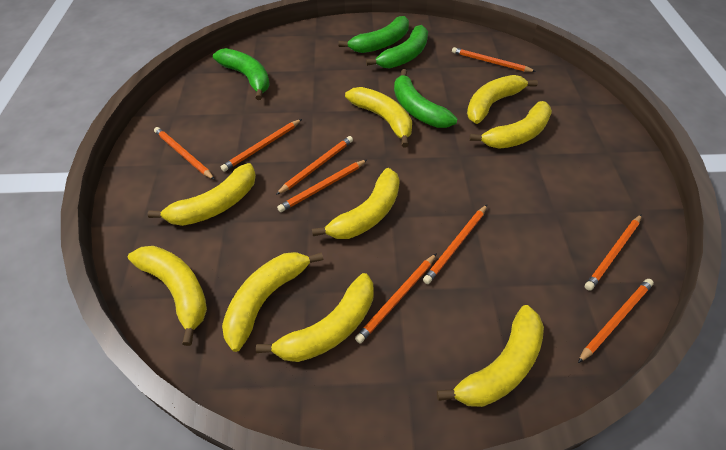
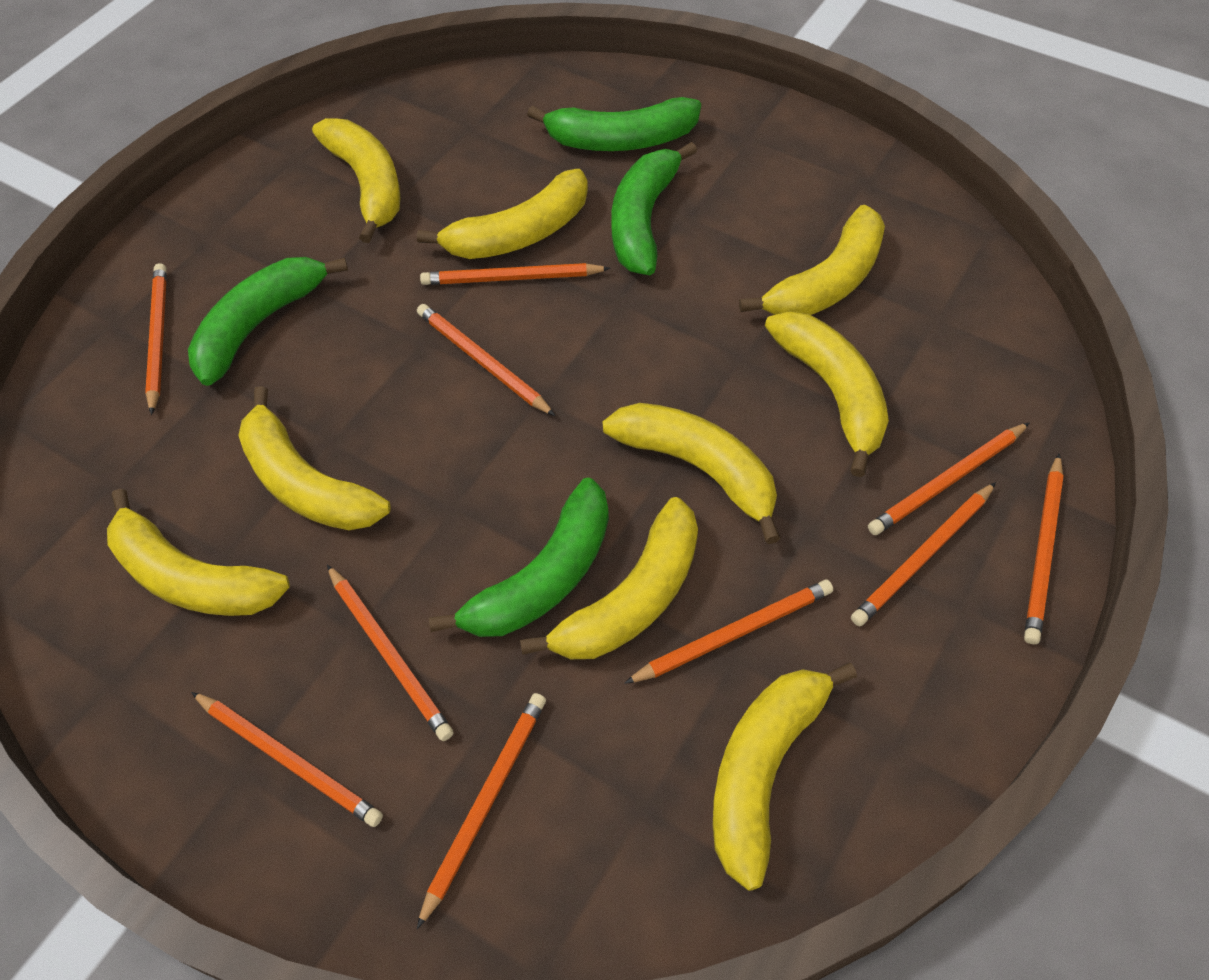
orange pencil: 9 -> 10

